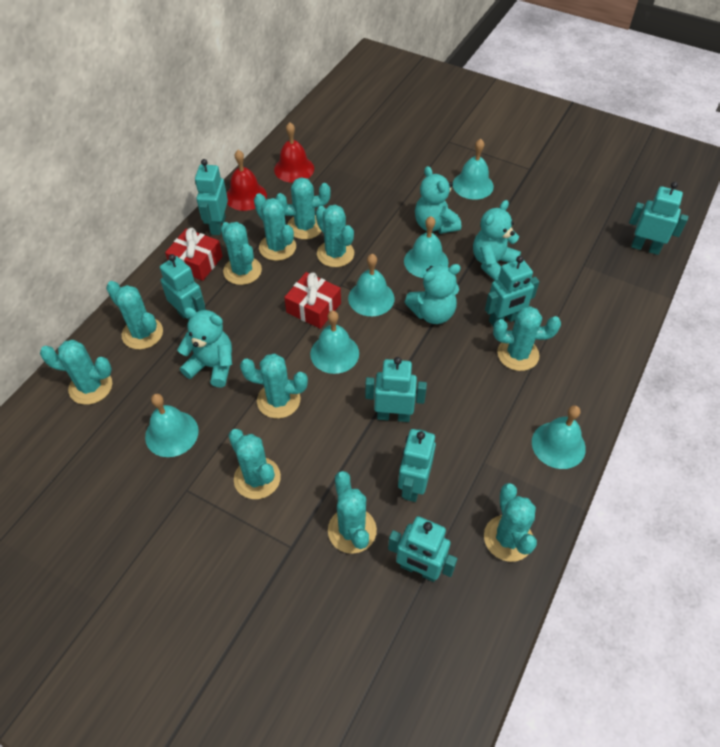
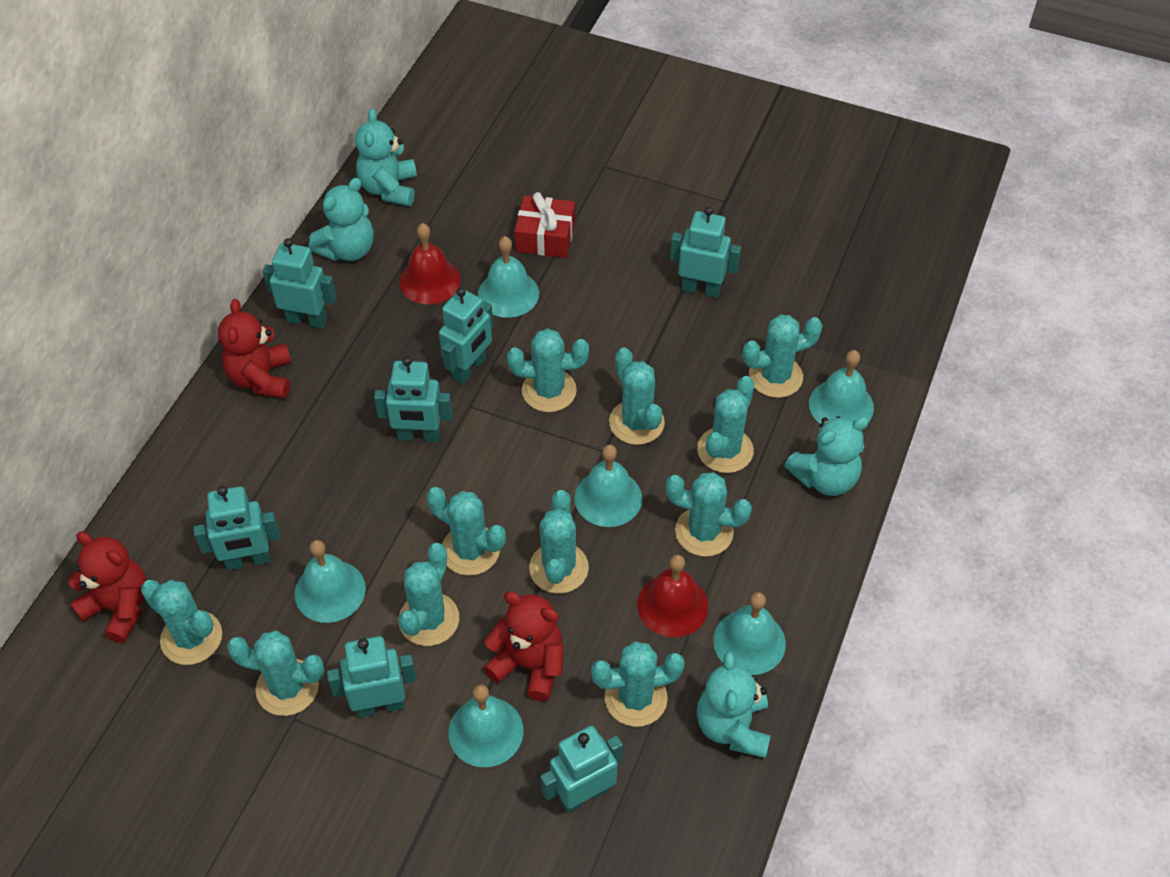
red gift: 2 -> 1
red teddy bear: 0 -> 3

